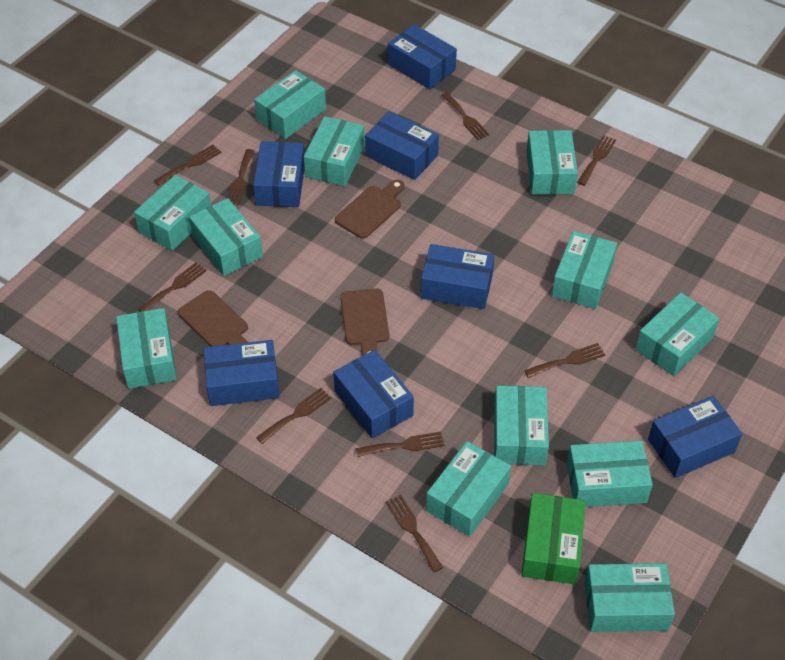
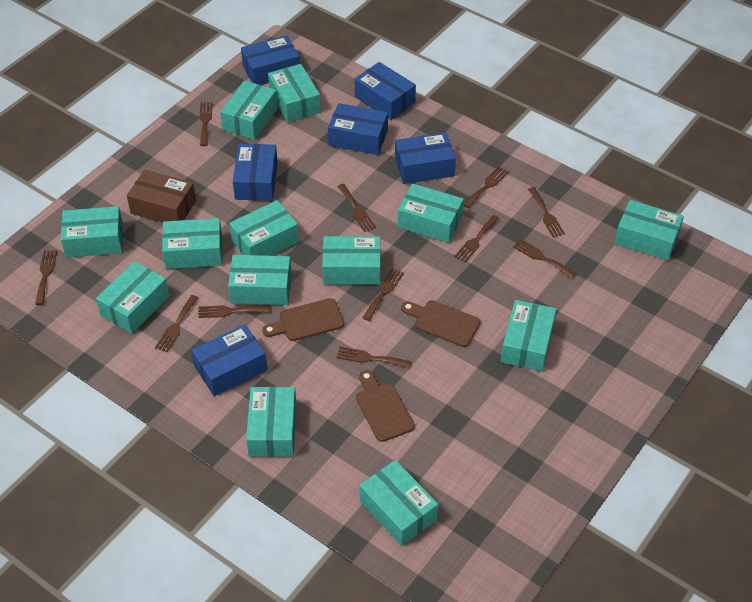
blue box: 7 -> 6
brown box: 0 -> 1
brown fork: 9 -> 11
green box: 1 -> 0
turquoise box: 12 -> 13

